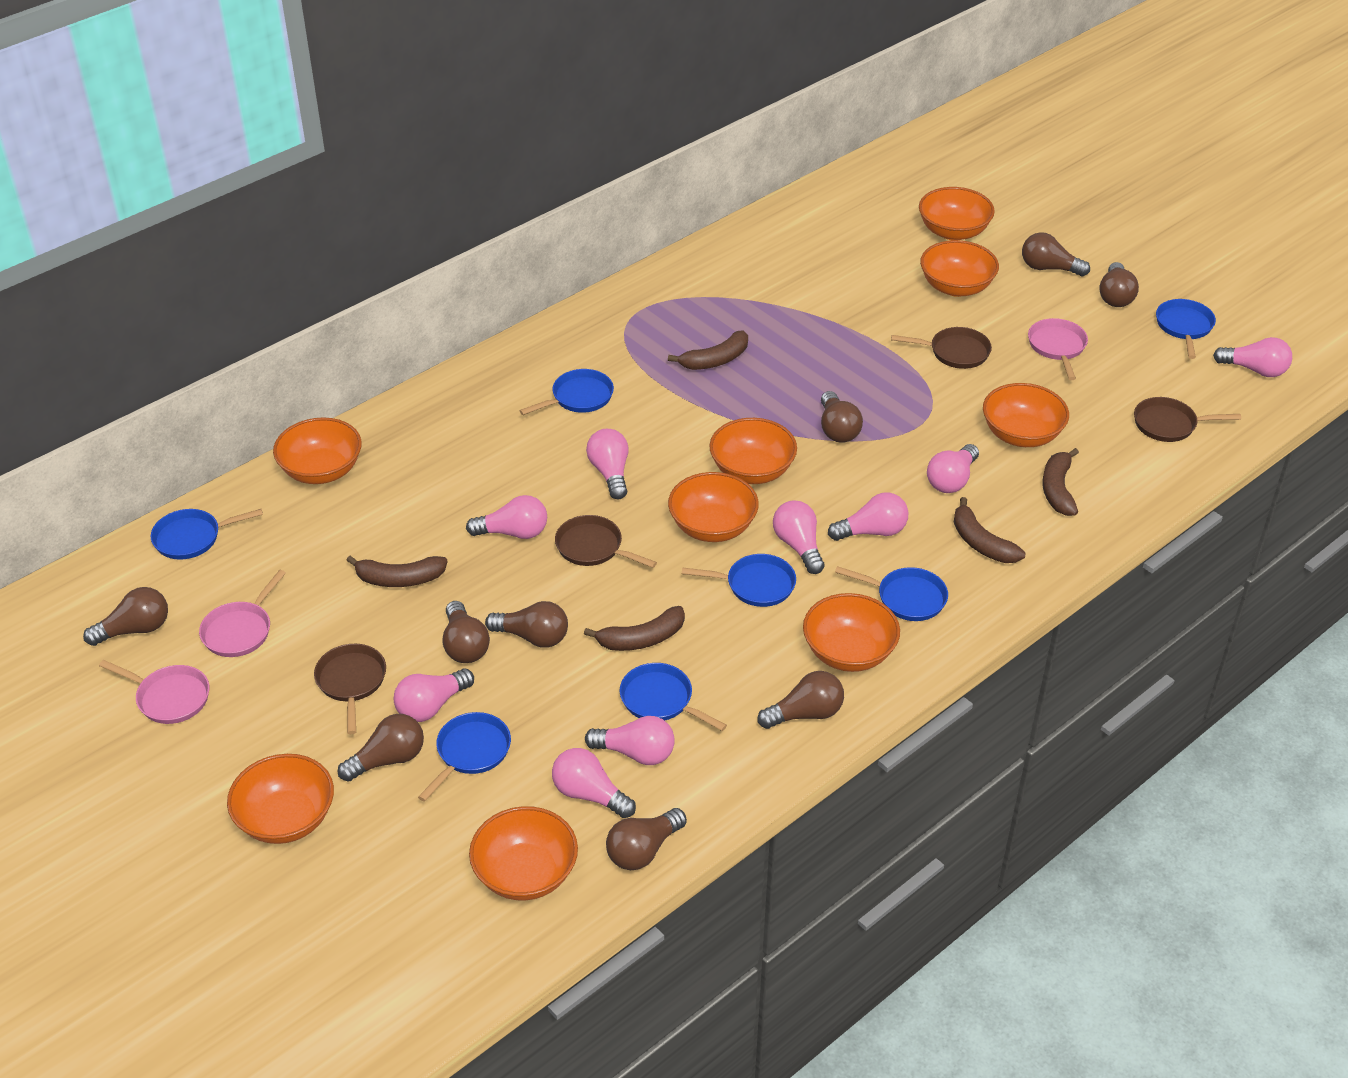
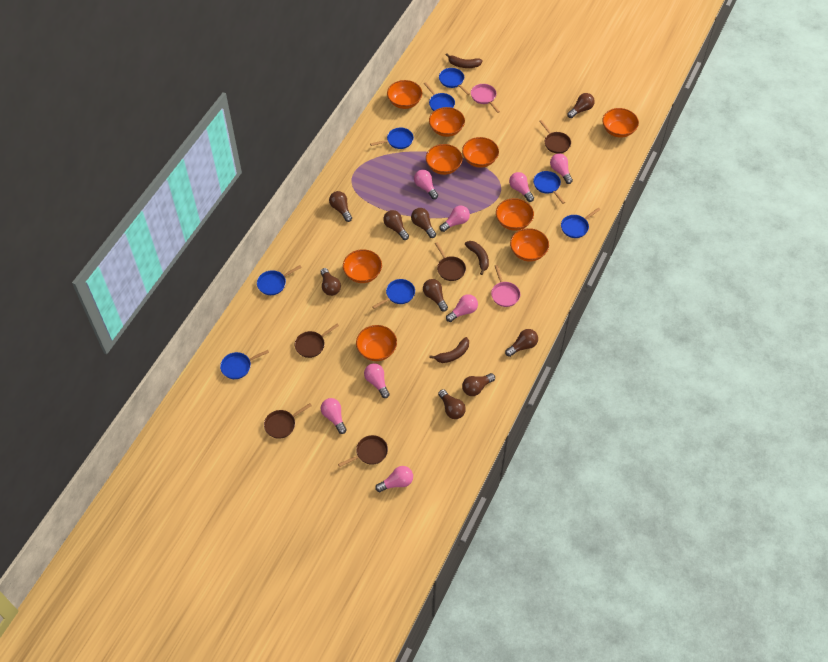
blue pan: 7 -> 8
brown banana: 5 -> 3
brown pan: 4 -> 5
pink light bulb: 9 -> 8
pink pan: 3 -> 2

